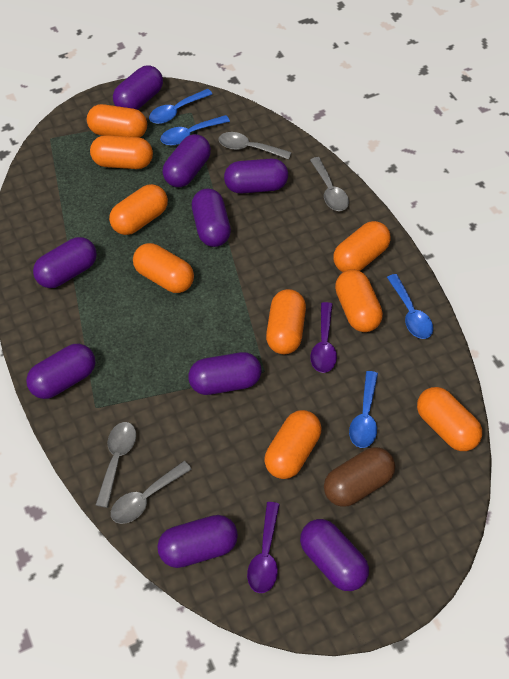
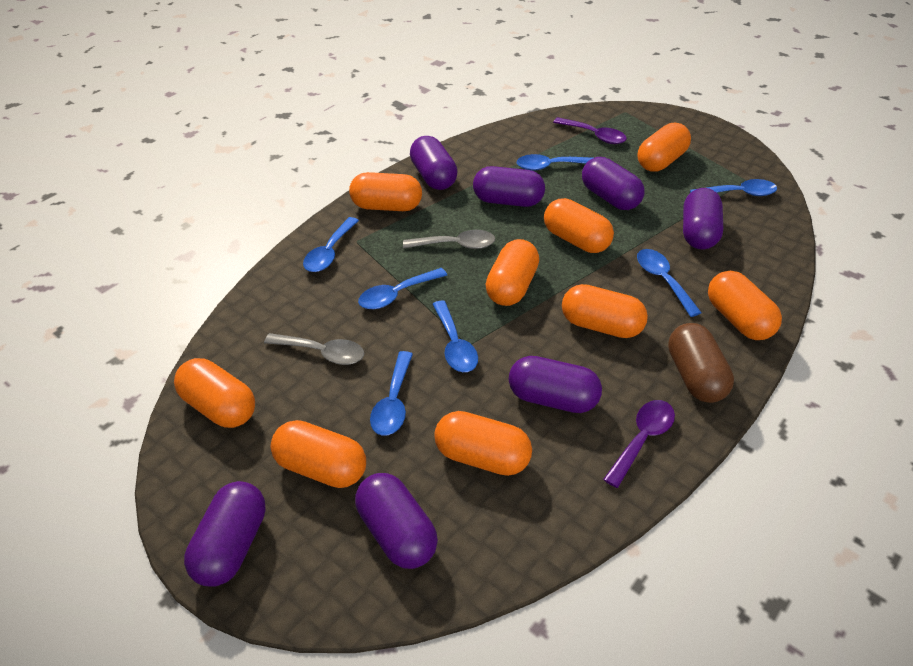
blue spoon: 4 -> 7
grey spoon: 4 -> 2
purple capsule: 9 -> 7

